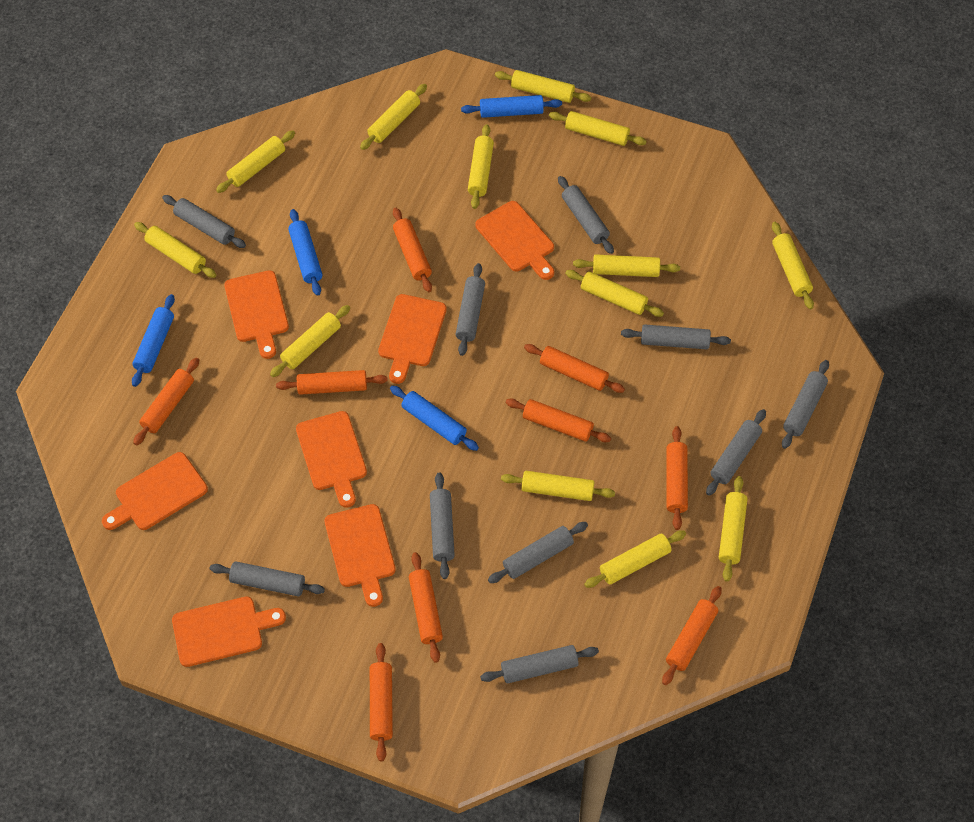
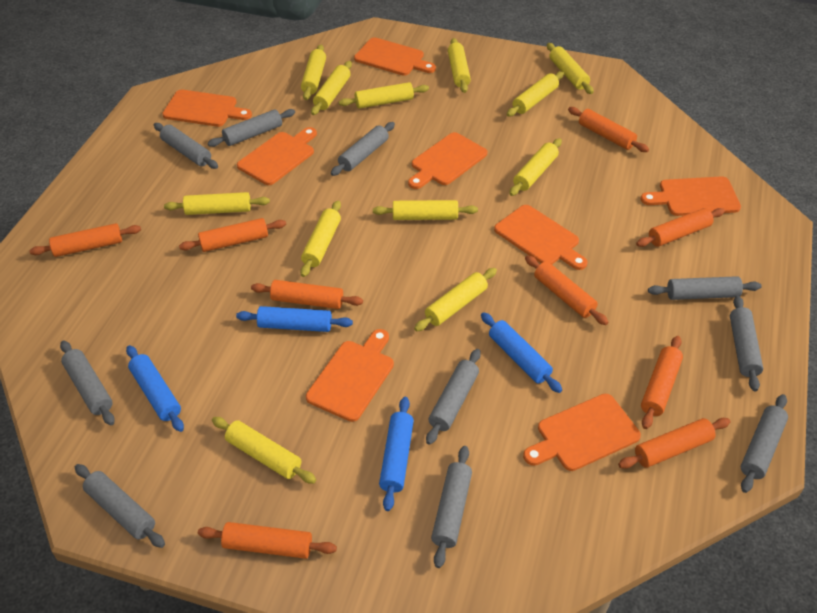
orange cutting board: 7 -> 8
yellow rolling pin: 13 -> 12

